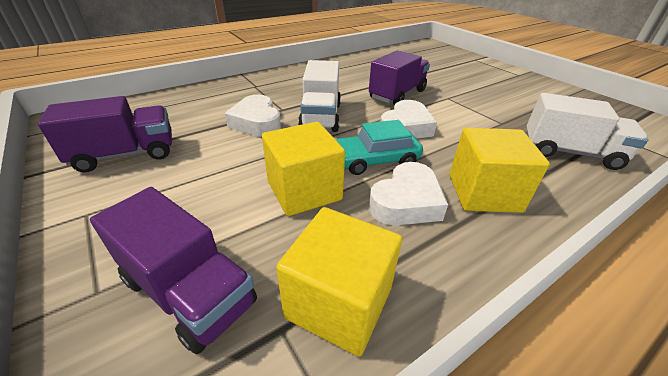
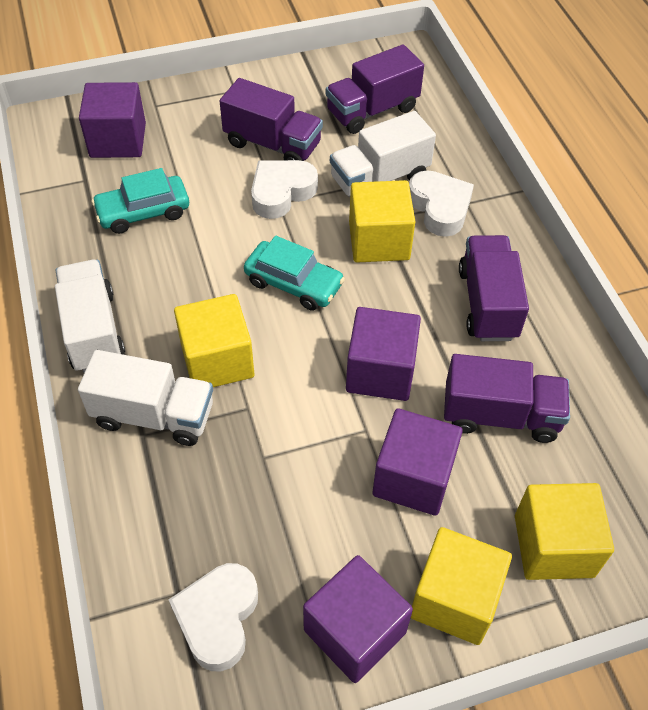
purple cube: 0 -> 4
purple truck: 3 -> 4
turquoise car: 1 -> 2
white truck: 2 -> 3
yellow cube: 3 -> 4

